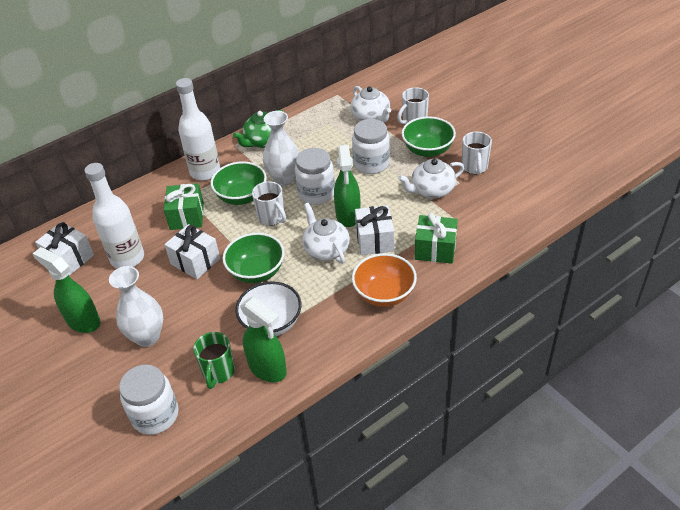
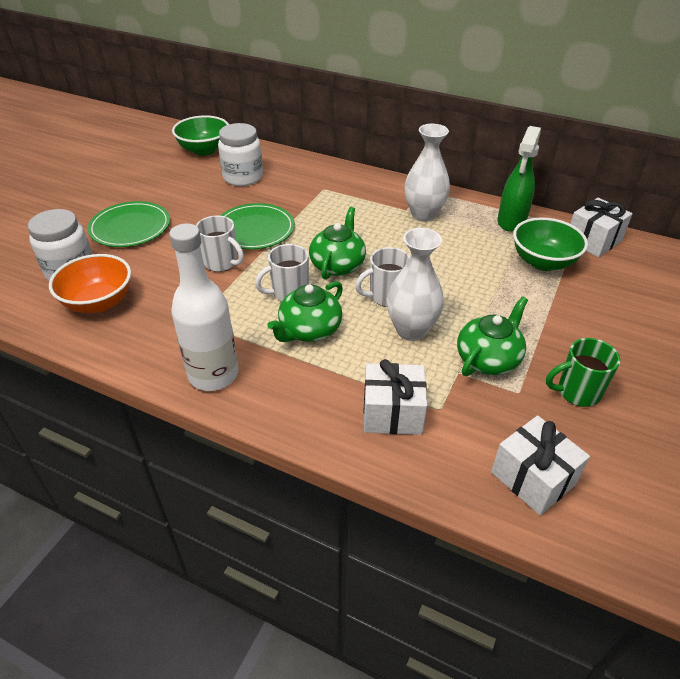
green bowl: 3 -> 2
green gift: 2 -> 0
green plate: 0 -> 2
green spray bottle: 3 -> 1
green teapot: 1 -> 3
white bottle: 2 -> 1
white bowl: 1 -> 0
white jar: 3 -> 2
white teapot: 3 -> 0

